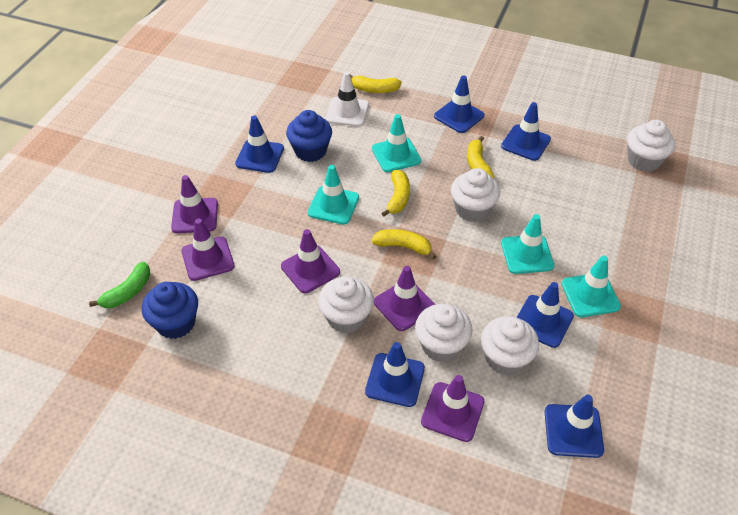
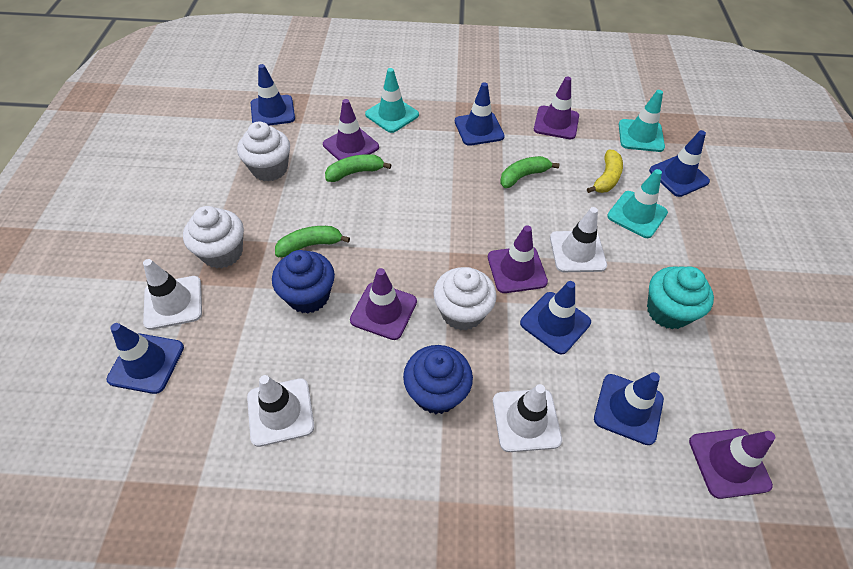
green banana: 1 -> 3
turquoise cupcake: 0 -> 1
turquoise traffic cone: 4 -> 3
white cupcake: 5 -> 3
white traffic cone: 1 -> 4
yellow banana: 4 -> 1

